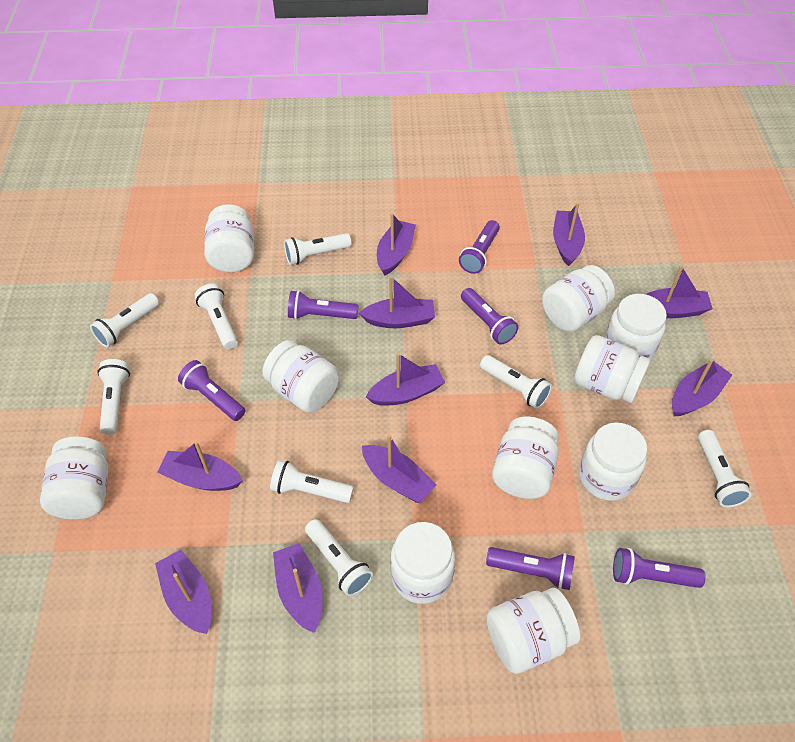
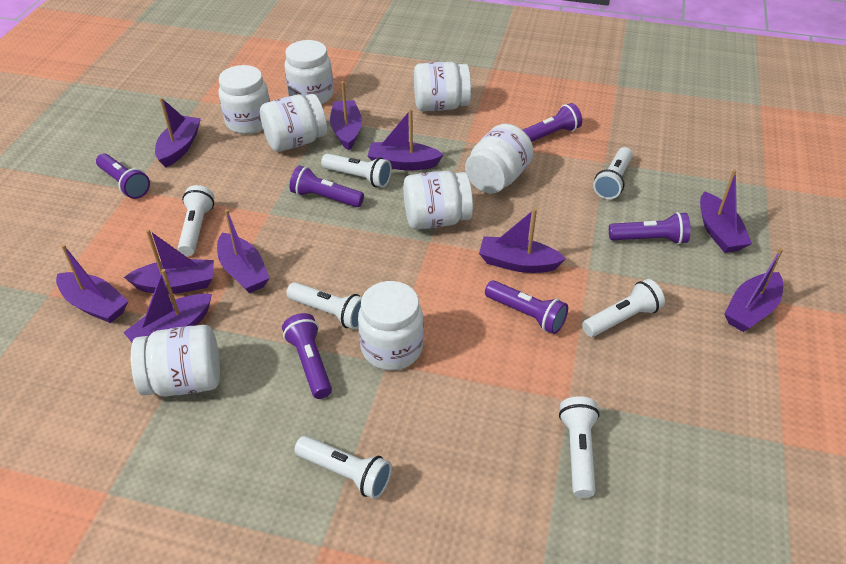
white flashlight: 8 -> 7
white jar: 10 -> 8

